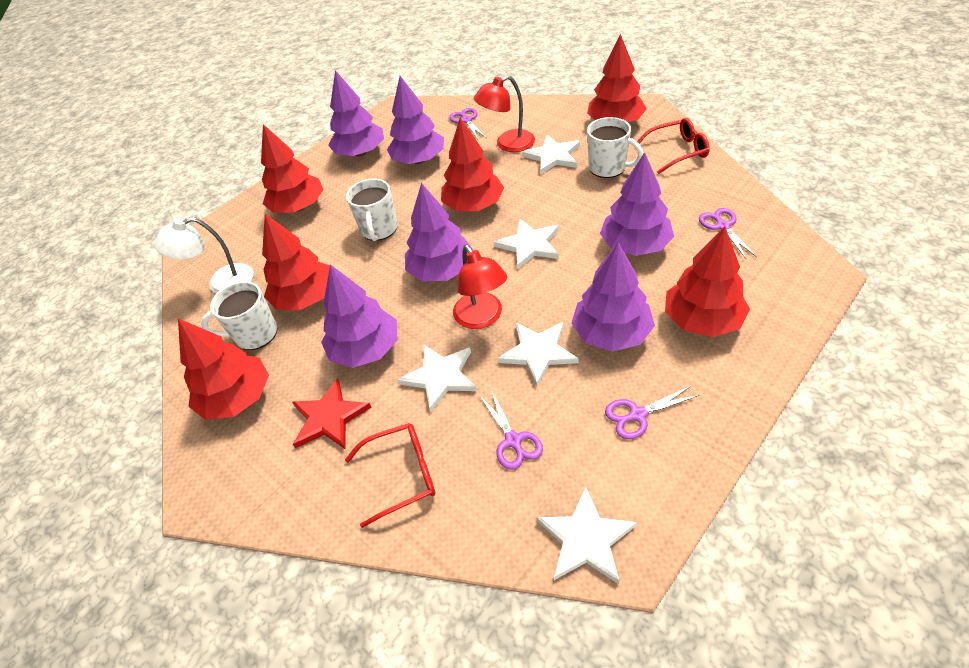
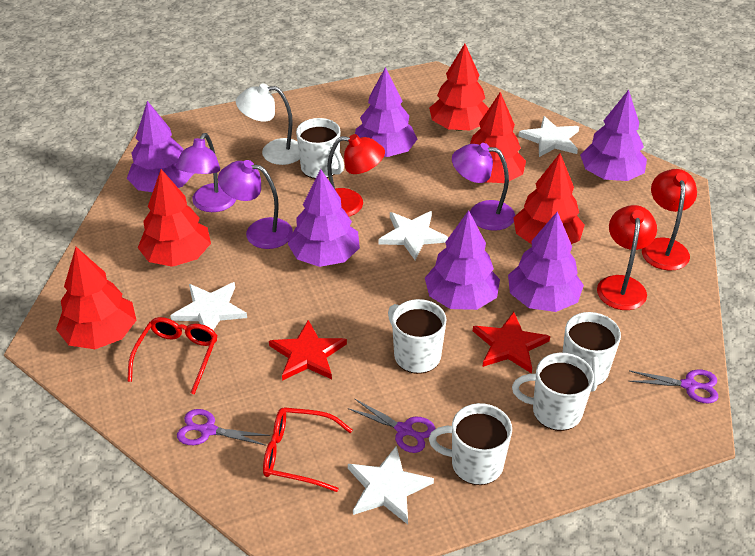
purple lamp: 0 -> 3
purple scissors: 4 -> 3
red lamp: 2 -> 3
red star: 1 -> 2
red tree: 6 -> 5
white mug: 3 -> 5
white star: 5 -> 4

